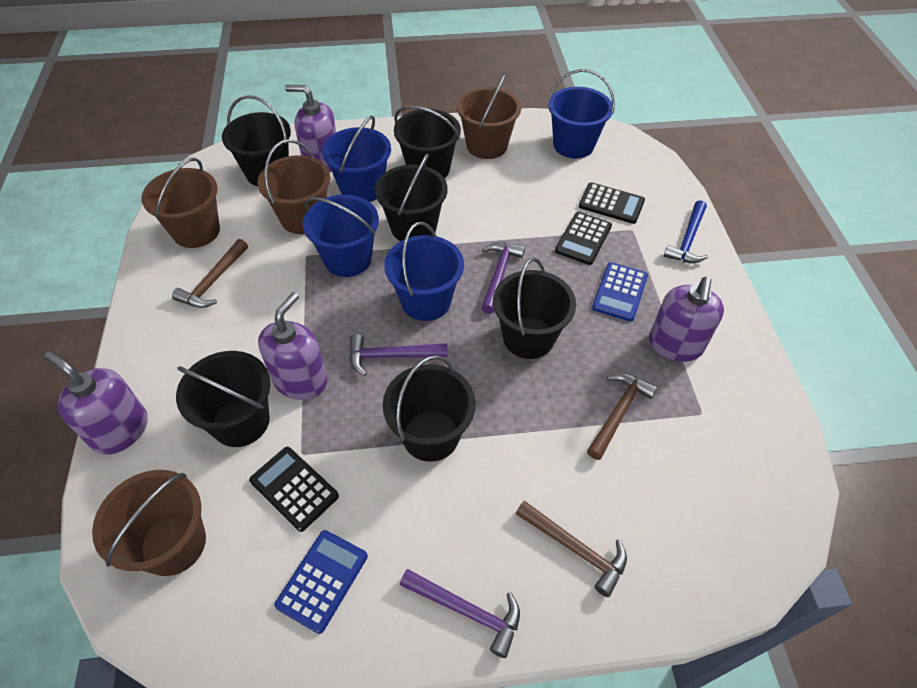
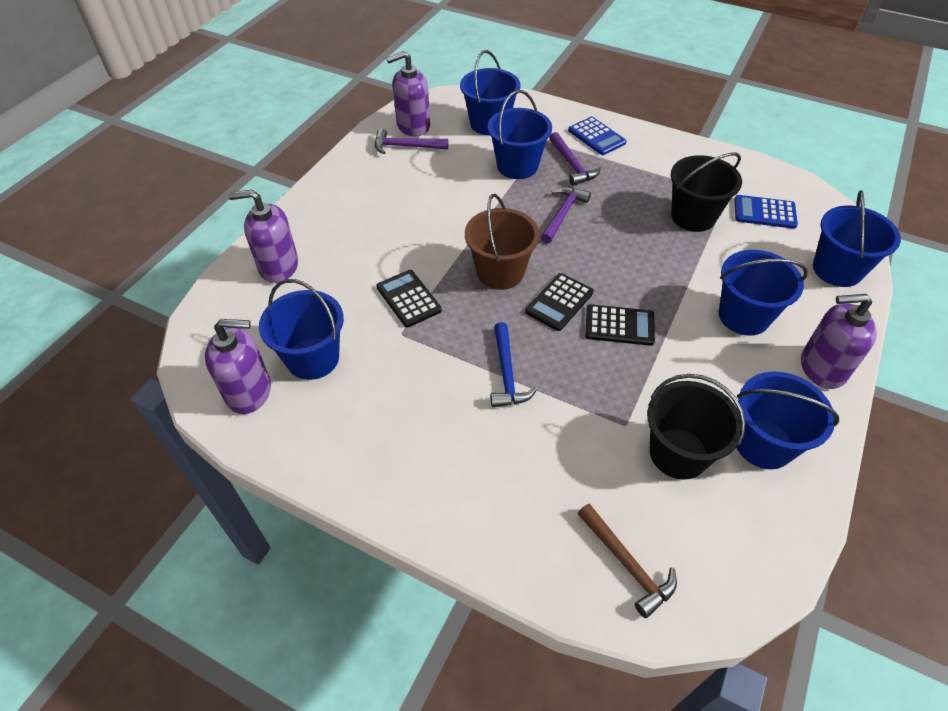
black bucket: 6 -> 2
blue bucket: 4 -> 6
brown bucket: 4 -> 1
brown hammer: 3 -> 1

